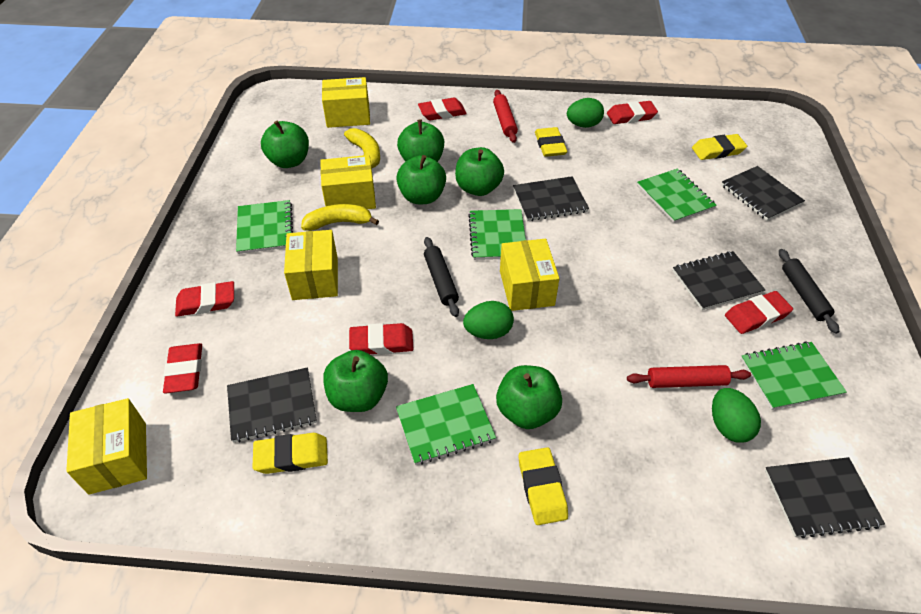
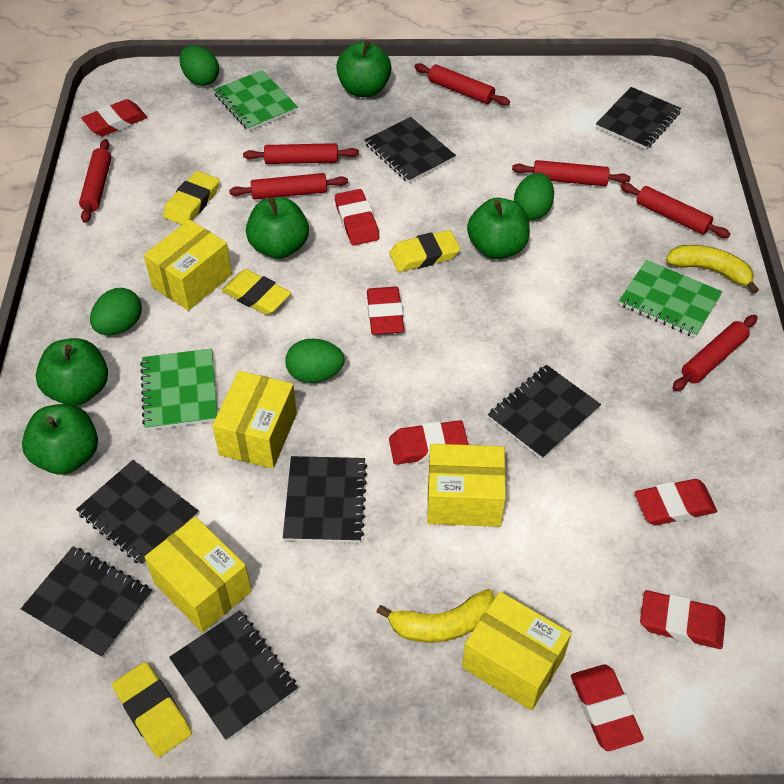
black notebook: 5 -> 7
black rolling pin: 2 -> 0
green apple: 6 -> 5
green egg: 3 -> 4
green notebook: 5 -> 3
red eraser: 6 -> 7
red rolling pin: 2 -> 7

